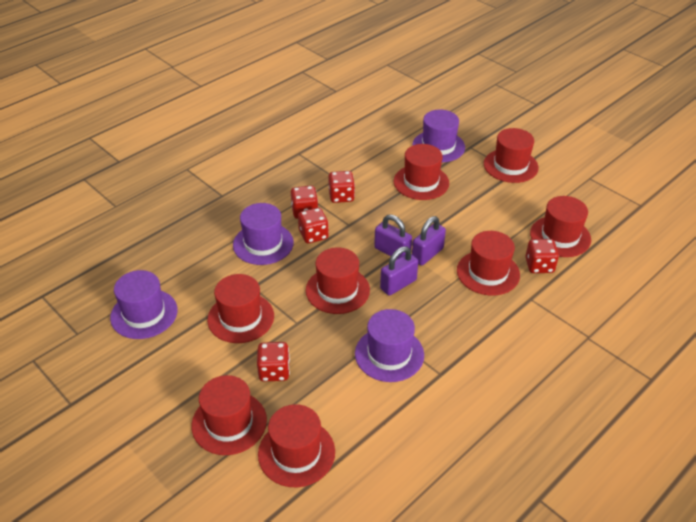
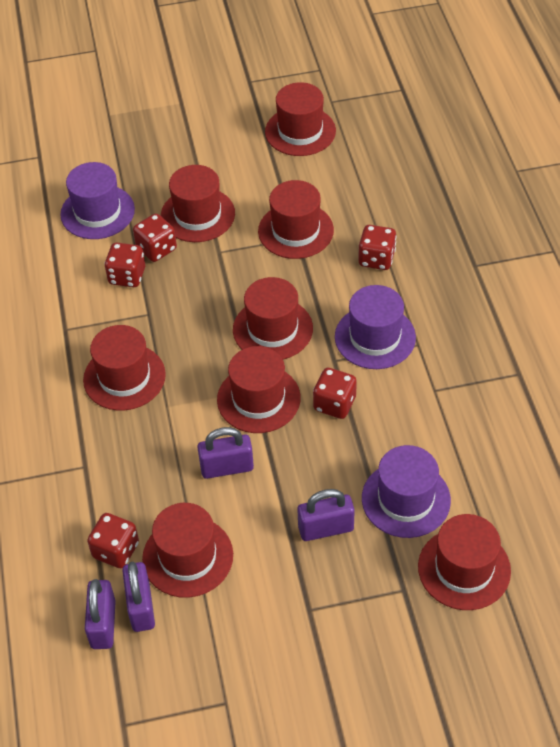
purple hat: 4 -> 3
purple padlock: 3 -> 4

